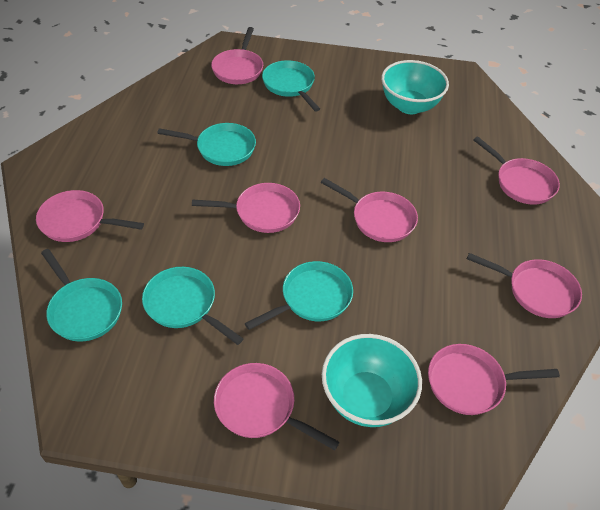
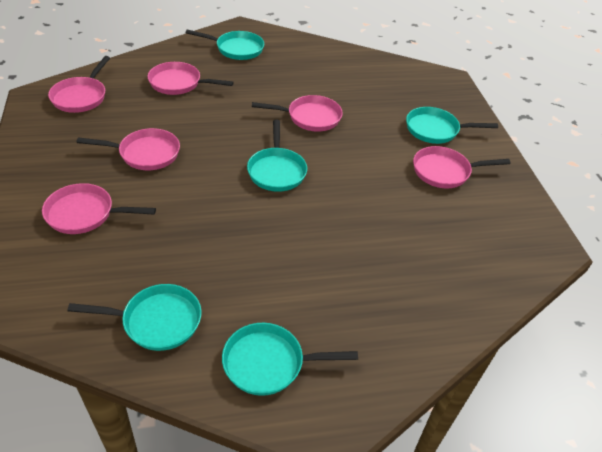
pink pan: 8 -> 6
turquoise bowl: 2 -> 0

